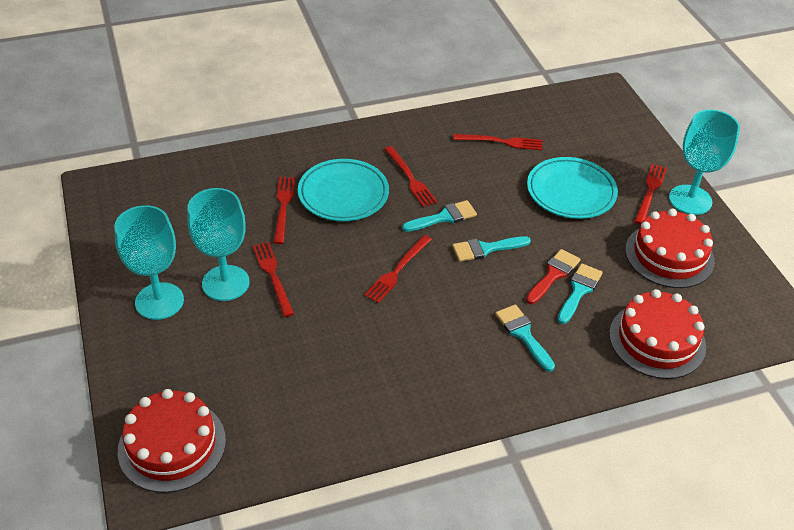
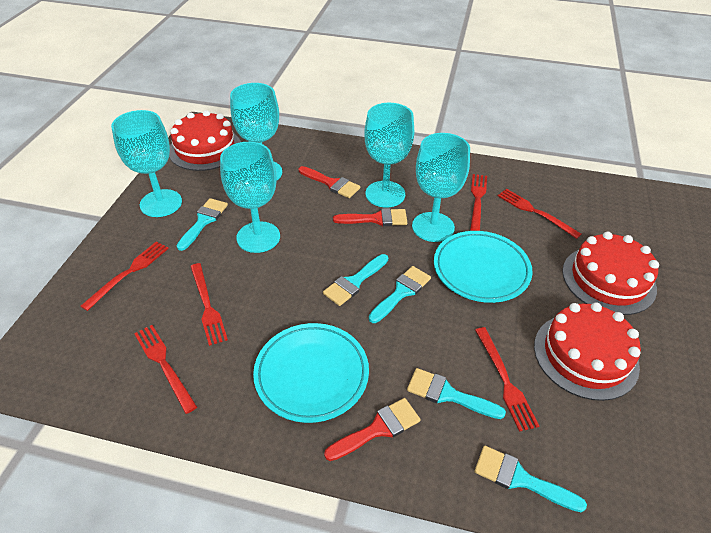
red brush: 1 -> 3
turquoise brush: 4 -> 5
turquoise goblet: 3 -> 5

